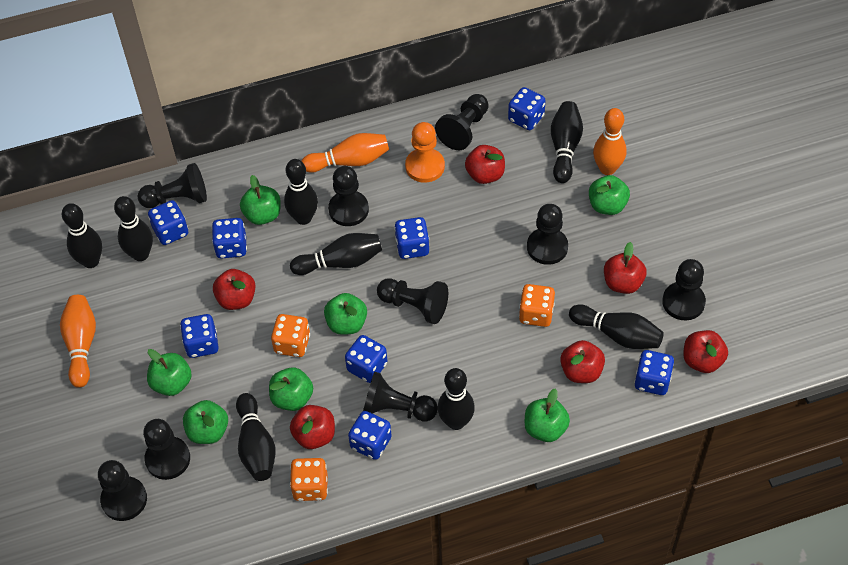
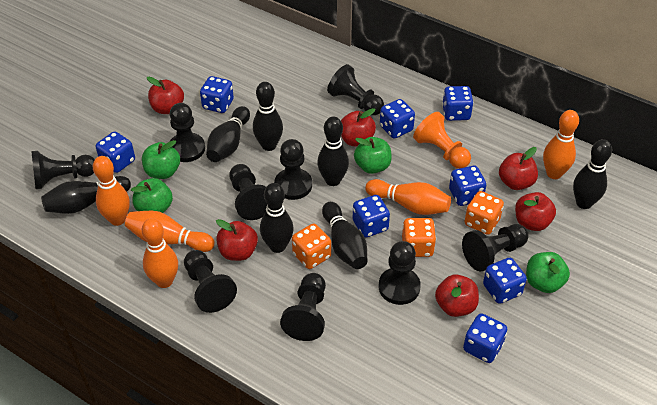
black bowling pin: 8 -> 7
green apple: 7 -> 4
orange bowling pin: 3 -> 5

